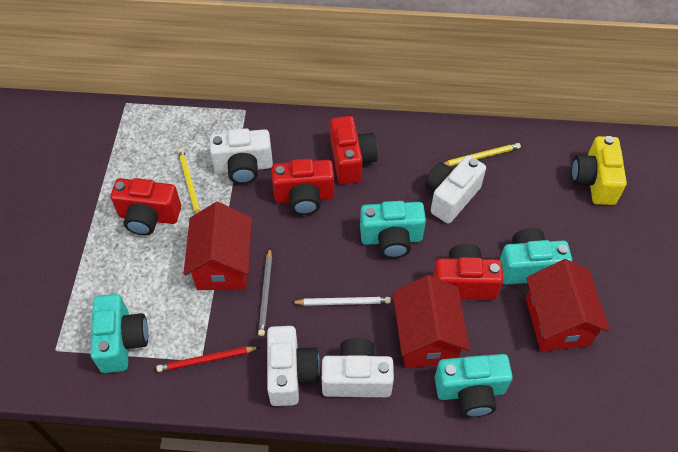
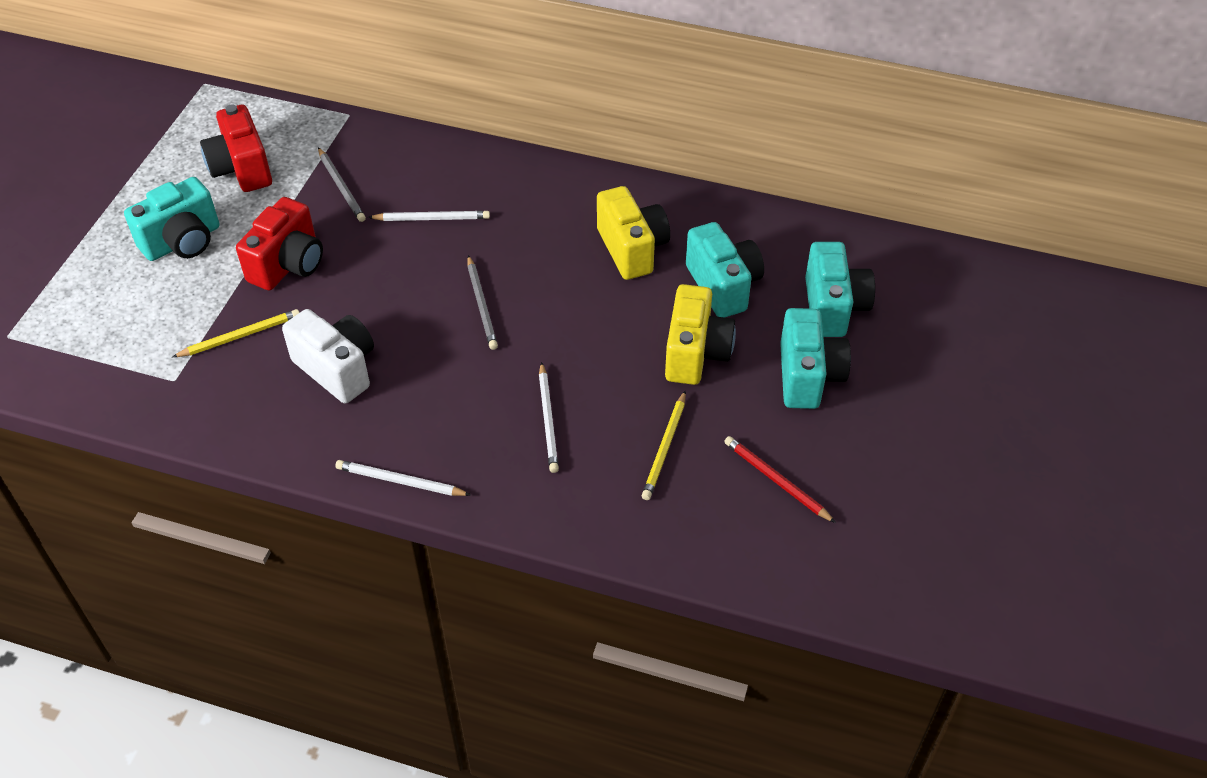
grey pencil: 1 -> 2
red camera: 4 -> 2
red house: 3 -> 0
white camera: 4 -> 1
white pencil: 1 -> 3
yellow camera: 1 -> 2

